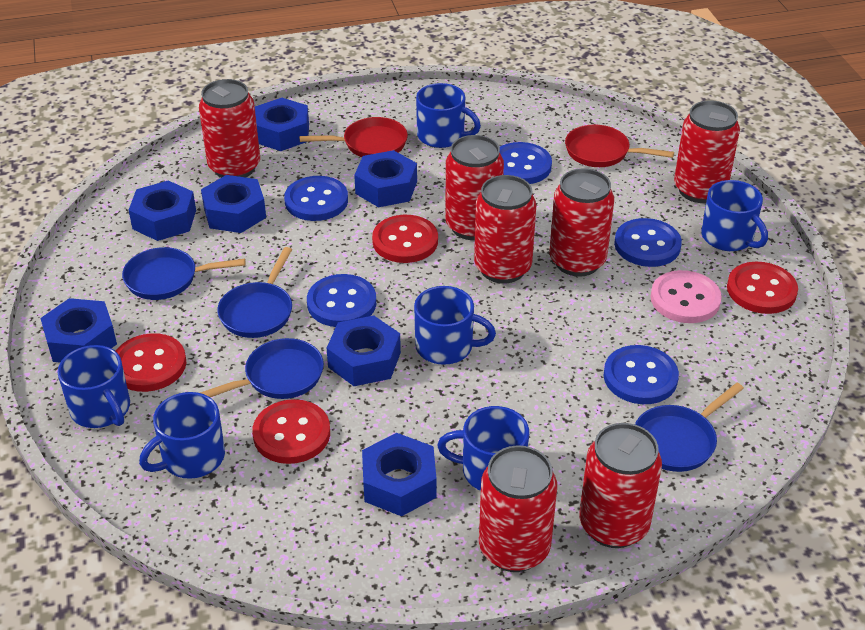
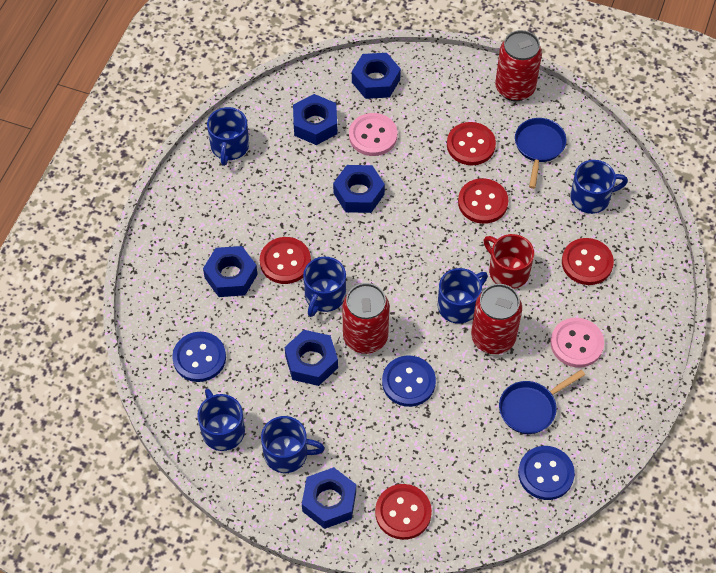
blue button: 5 -> 3
blue nut: 7 -> 6
blue pan: 4 -> 2
pink button: 1 -> 2
red button: 4 -> 5
red can: 7 -> 3
red mug: 0 -> 1
red pan: 2 -> 0

